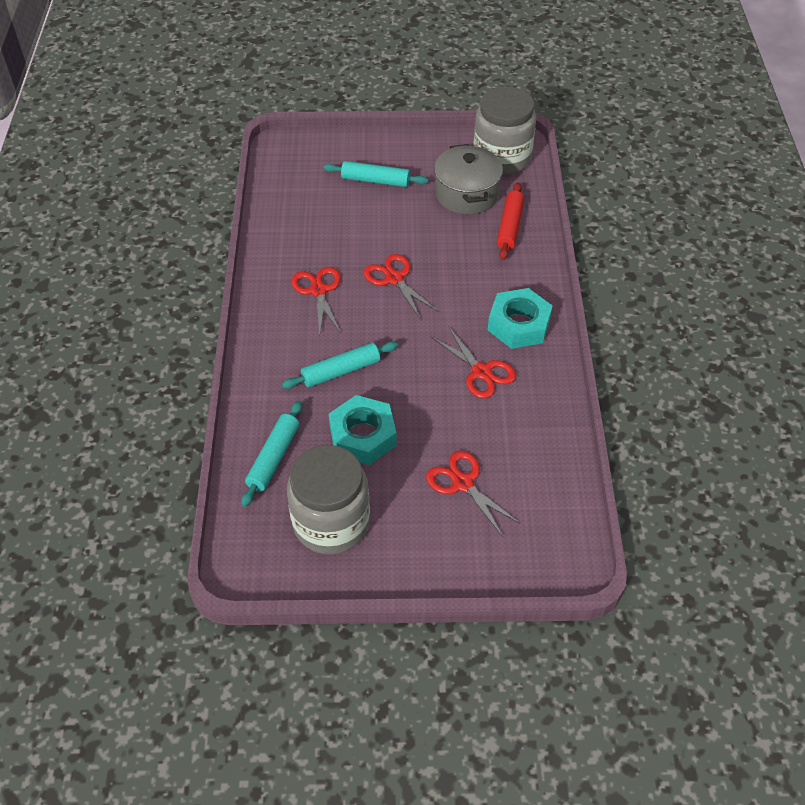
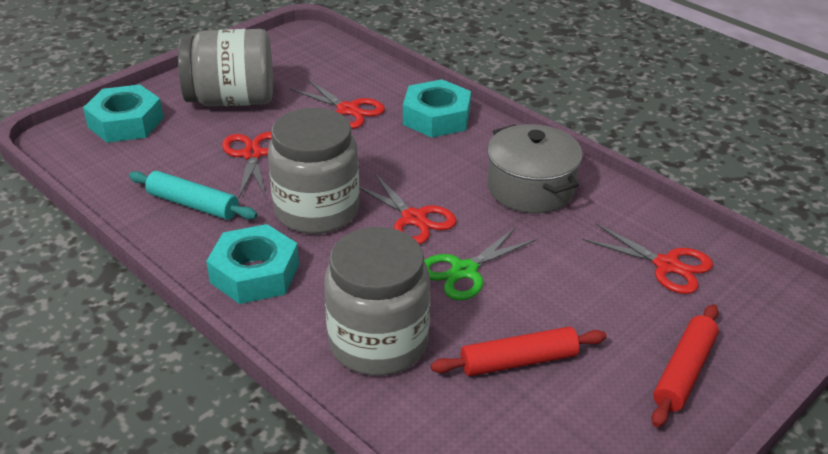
green scissors: 0 -> 1
grey jar: 2 -> 3
red rolling pin: 1 -> 2
turquoise nut: 2 -> 3
turquoise rolling pin: 3 -> 1

